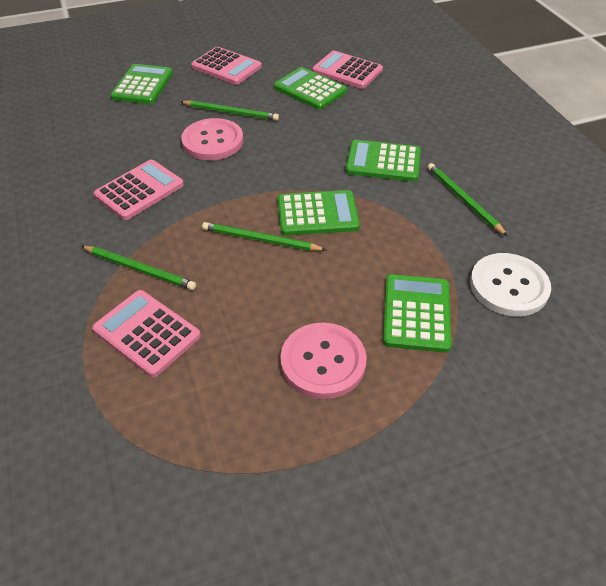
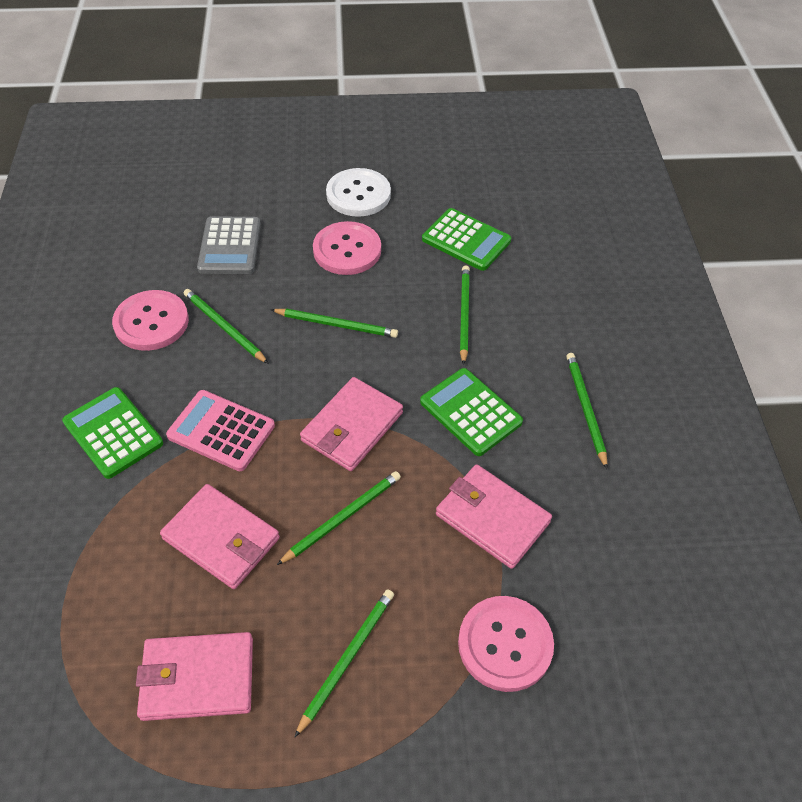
green calculator: 5 -> 3
green pencil: 4 -> 6
grey calculator: 0 -> 1
pink button: 2 -> 3
pink calculator: 4 -> 1
pink wallet: 0 -> 4

